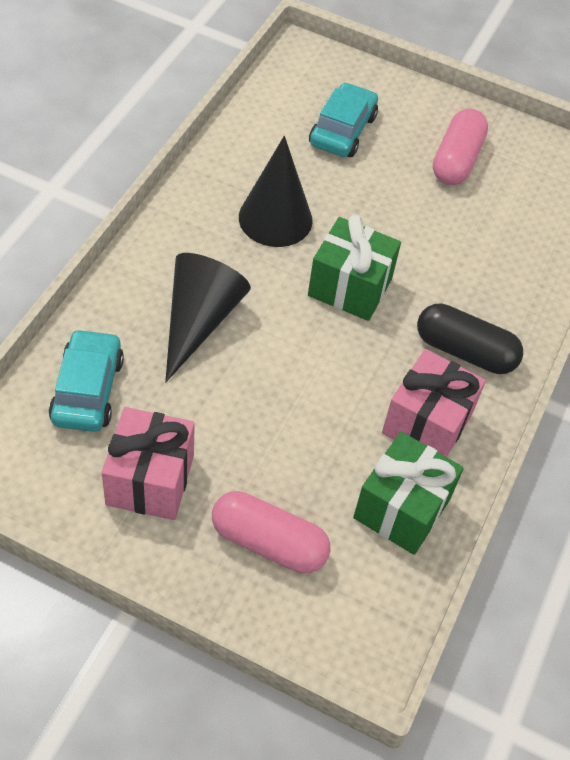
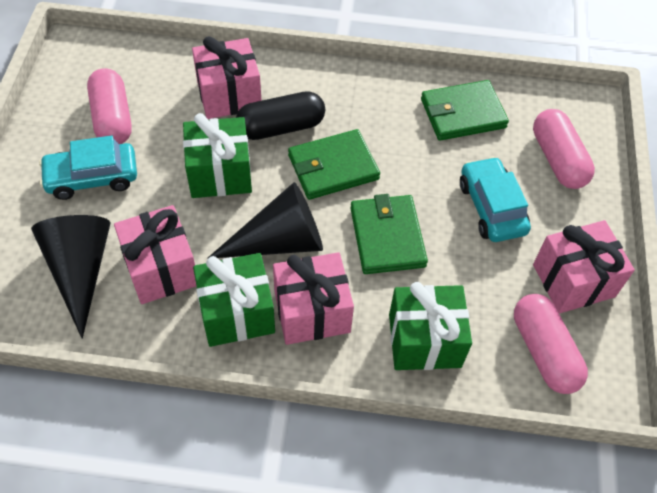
green gift: 2 -> 3
green wallet: 0 -> 3
pink capsule: 2 -> 3
pink gift: 2 -> 4

